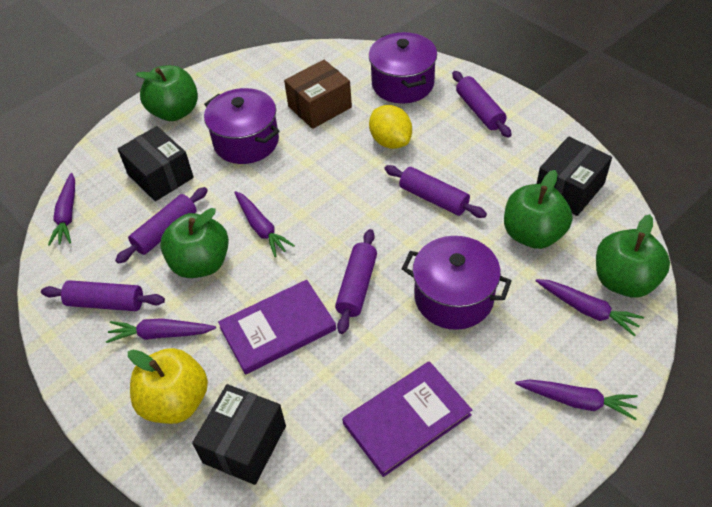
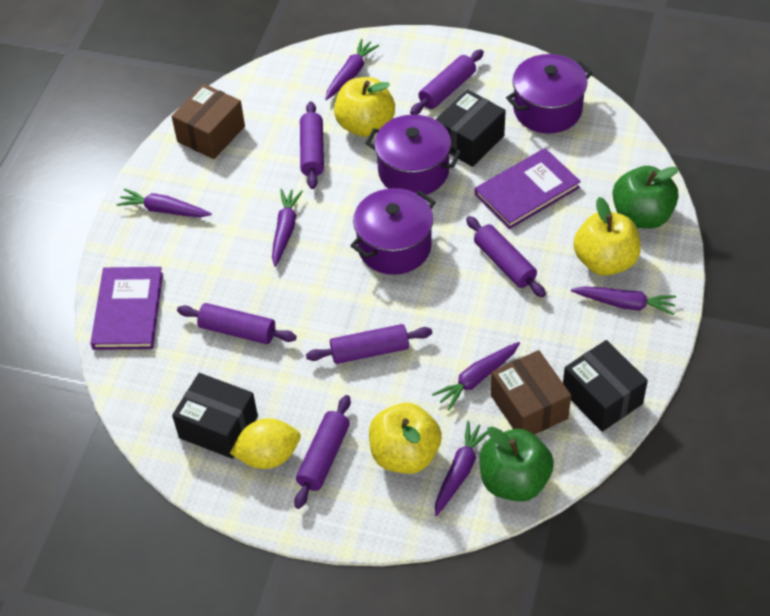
brown box: 1 -> 2
green apple: 4 -> 2
purple carrot: 5 -> 6
purple rolling pin: 5 -> 6
yellow apple: 1 -> 3

